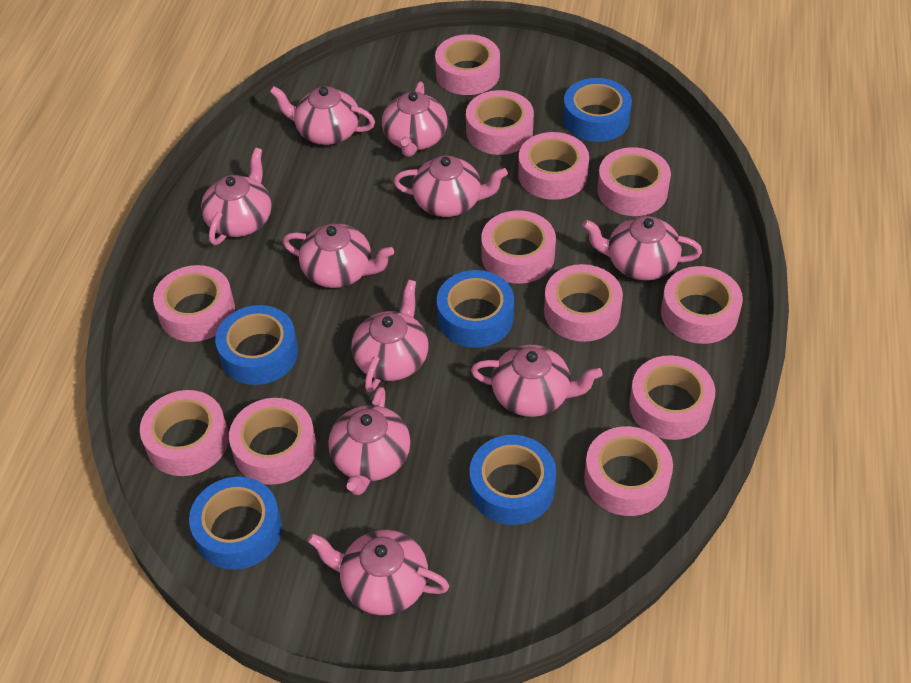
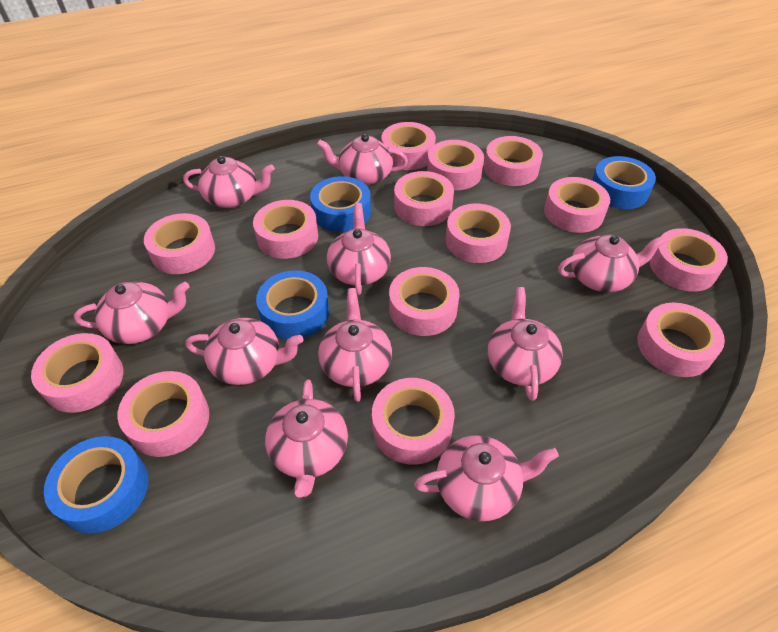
blue tape: 5 -> 4
pink tape: 12 -> 14

